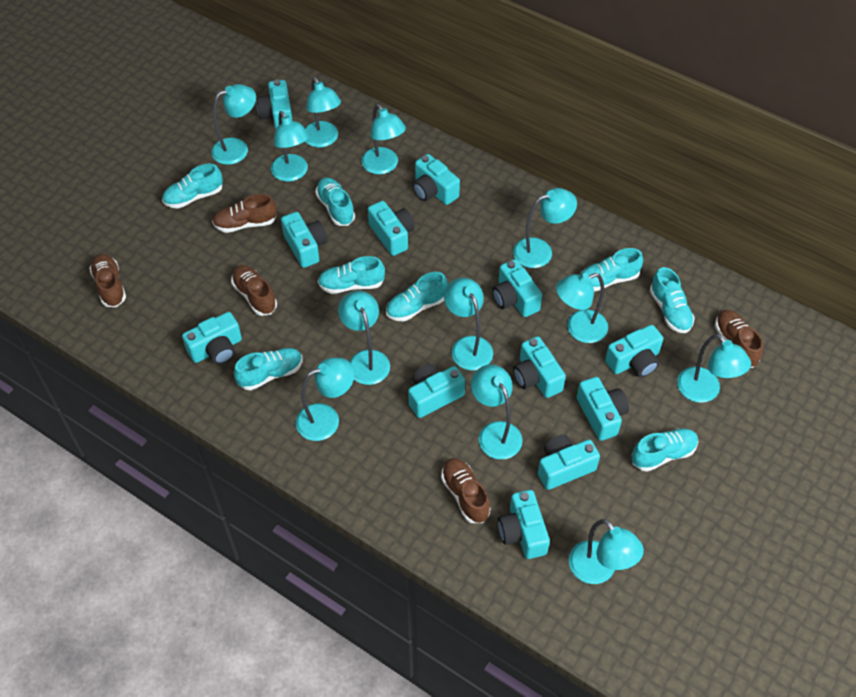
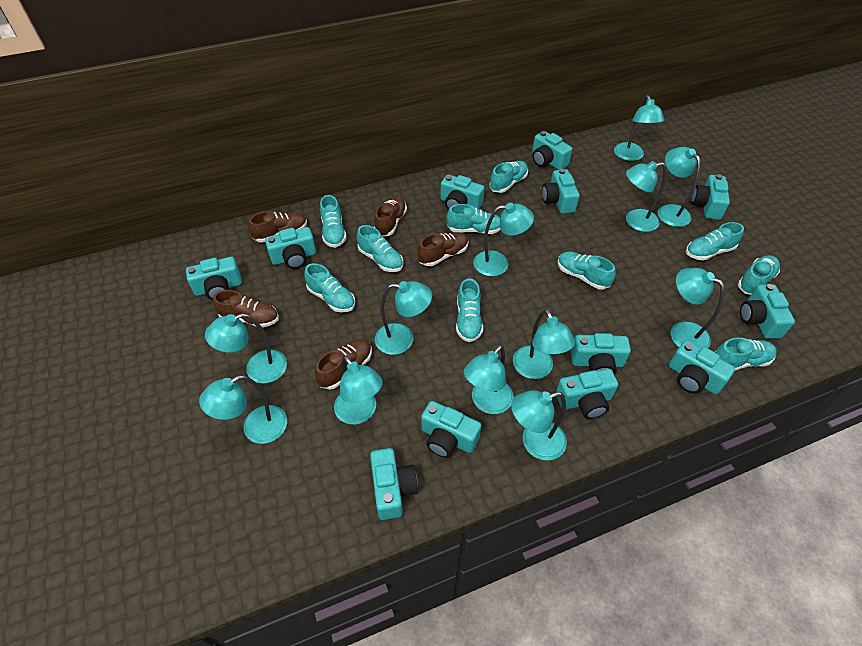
turquoise shoe: 8 -> 10

